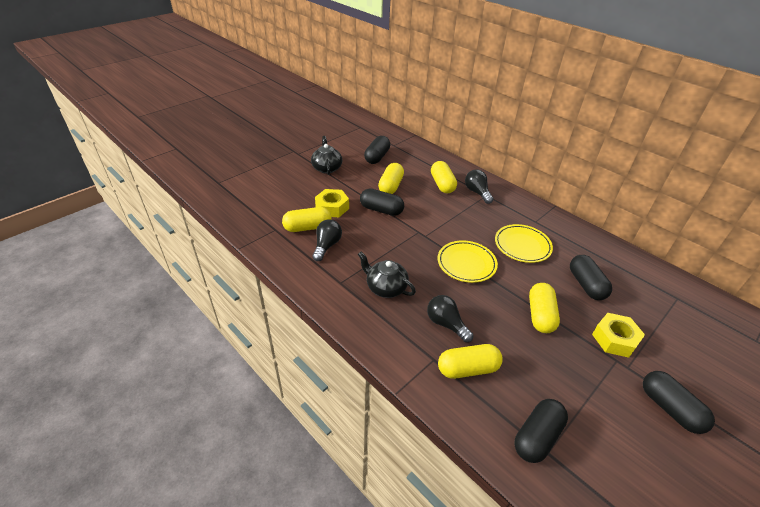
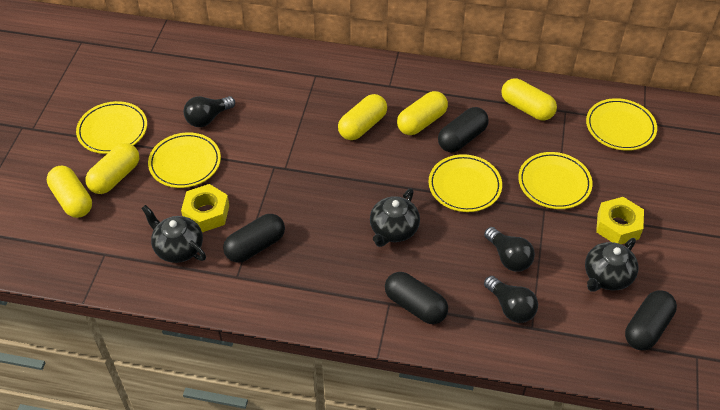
black capsule: 5 -> 4
black teapot: 2 -> 3
yellow plate: 2 -> 5

